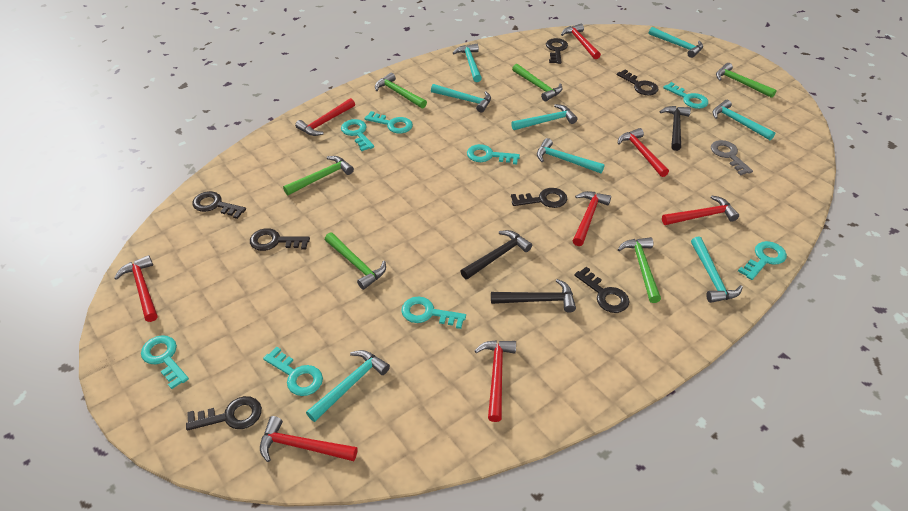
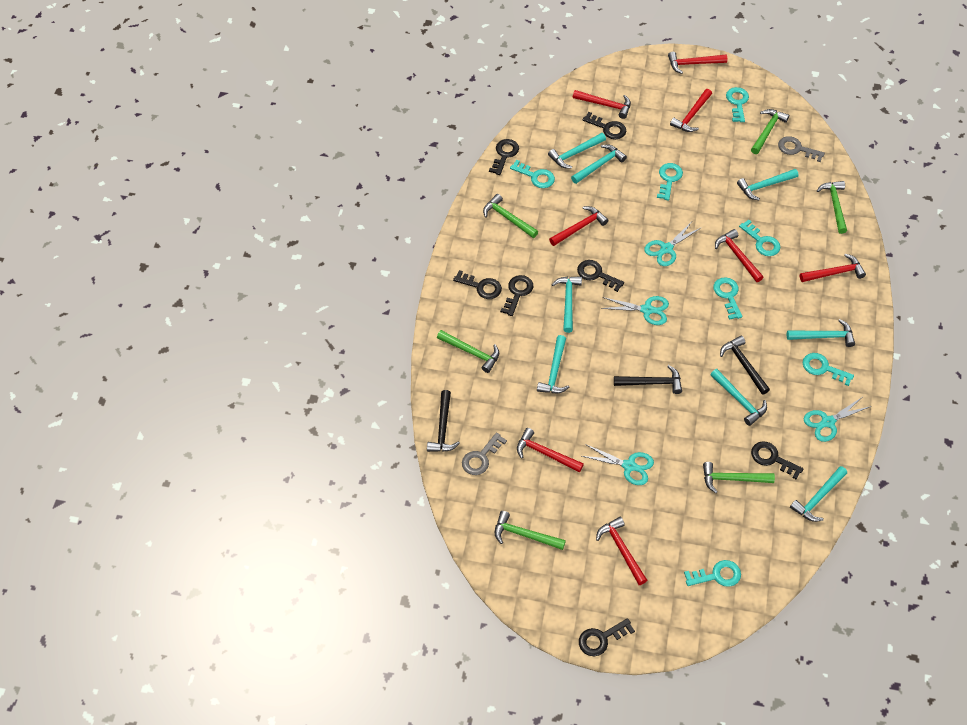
grey key: 1 -> 2
turquoise key: 8 -> 7
turquoise scissors: 0 -> 4

